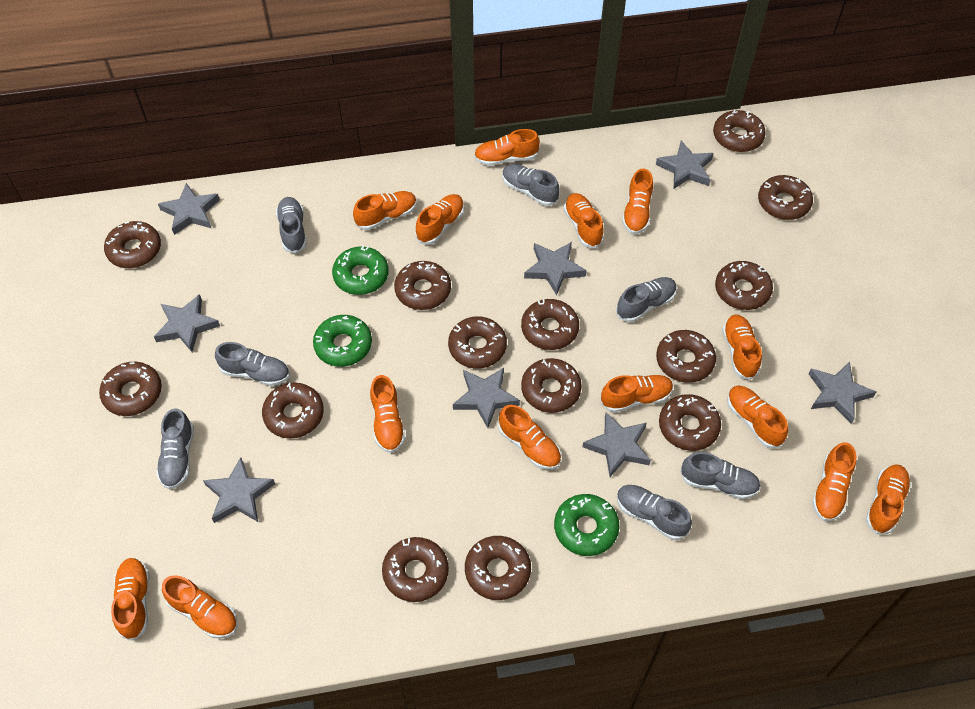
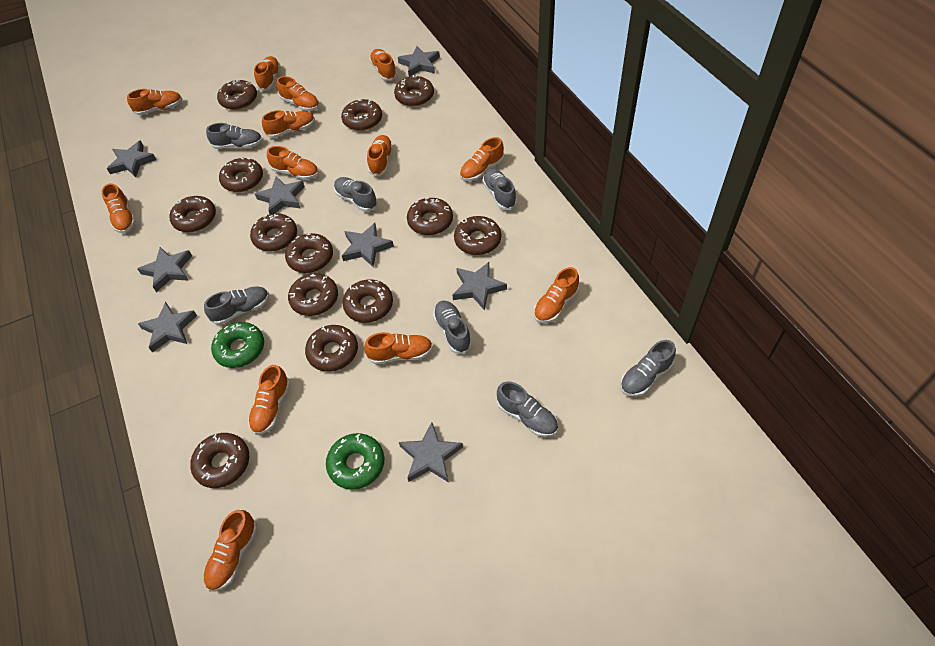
brown donut: 14 -> 13
green donut: 3 -> 2
orange shoe: 14 -> 13

